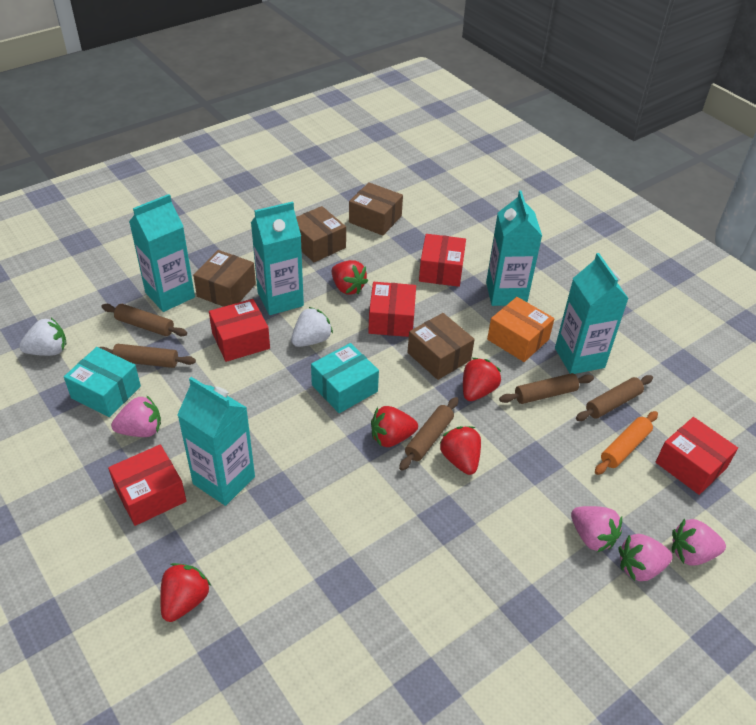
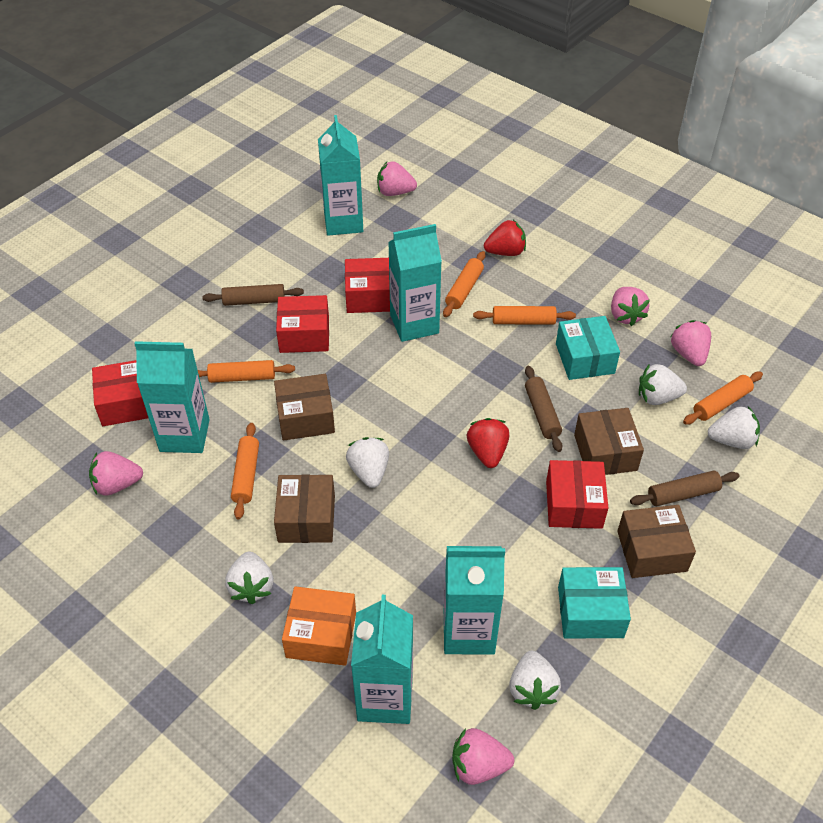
brown rolling pin: 5 -> 3
orange rolling pin: 1 -> 5
pink strawberry: 4 -> 5
red box: 5 -> 4
red strawberry: 5 -> 2
white strawberry: 2 -> 5

